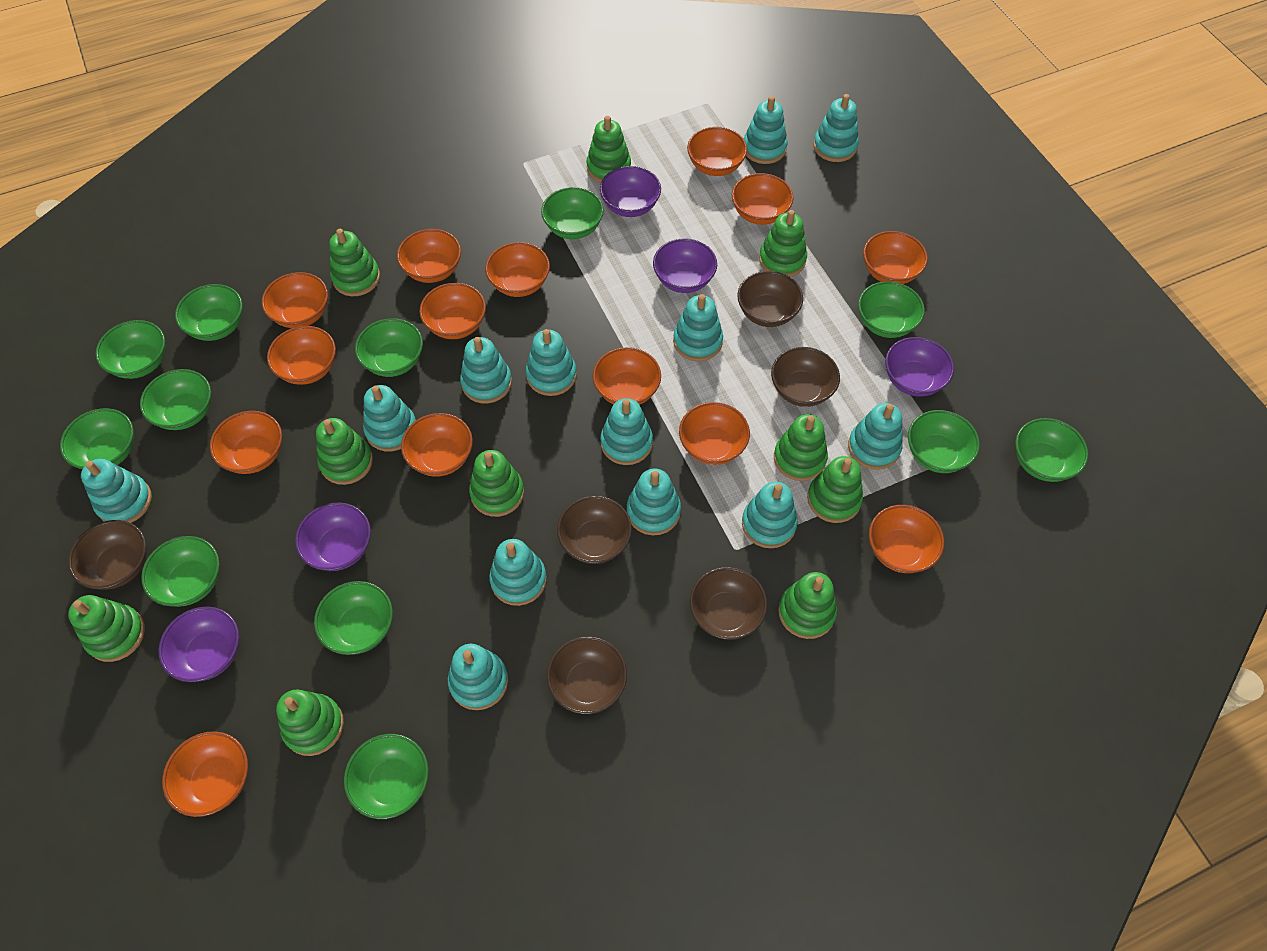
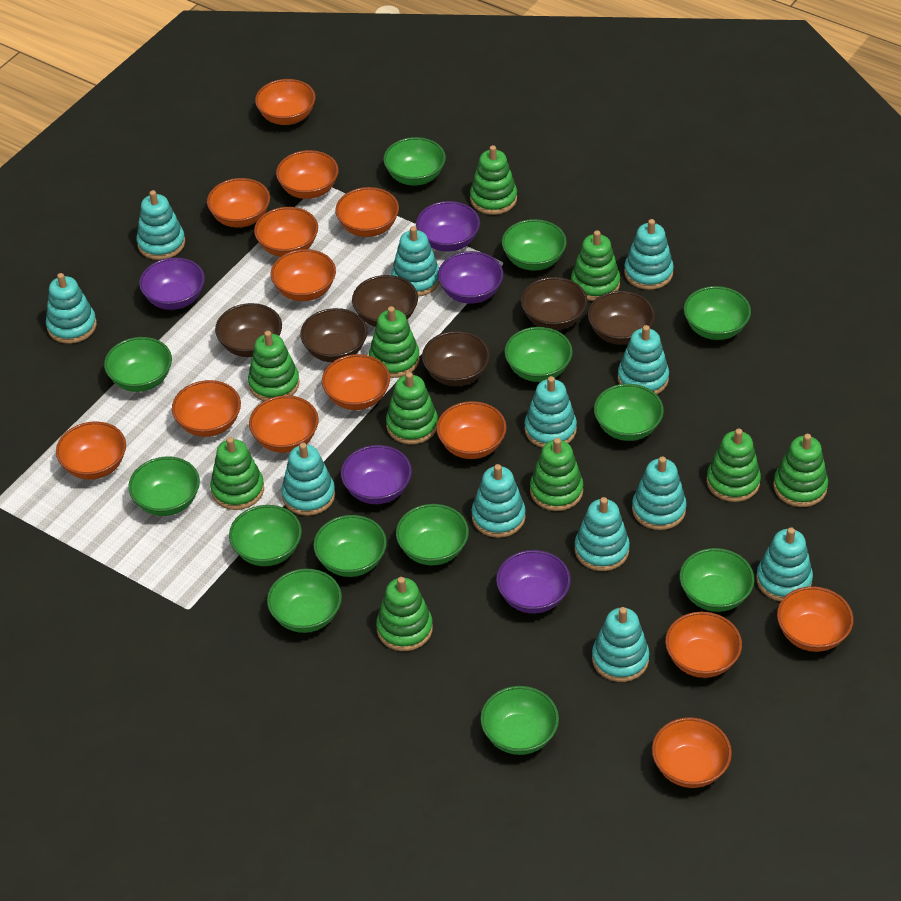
green bowl: 12 -> 13
turquoise stacking toy: 13 -> 12

